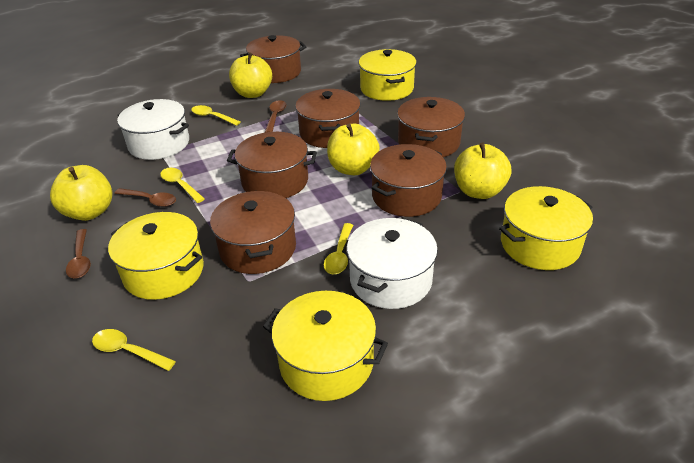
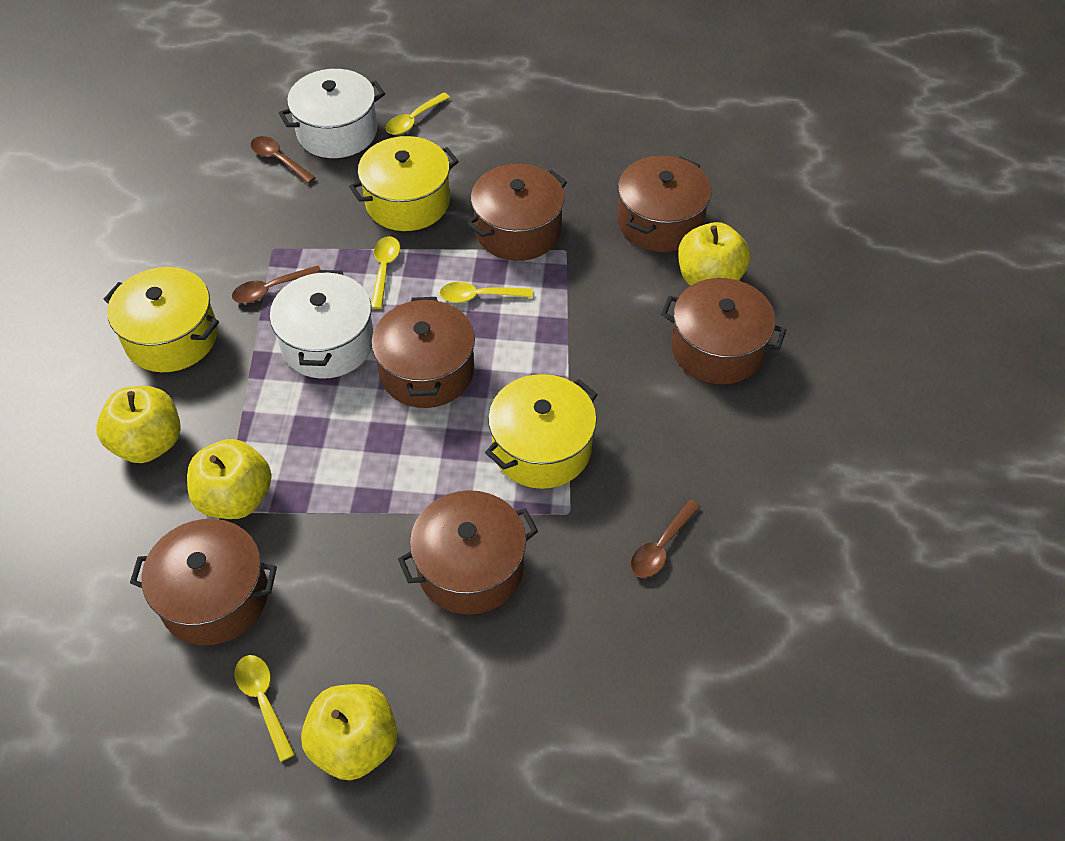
yellow pot: 4 -> 3

